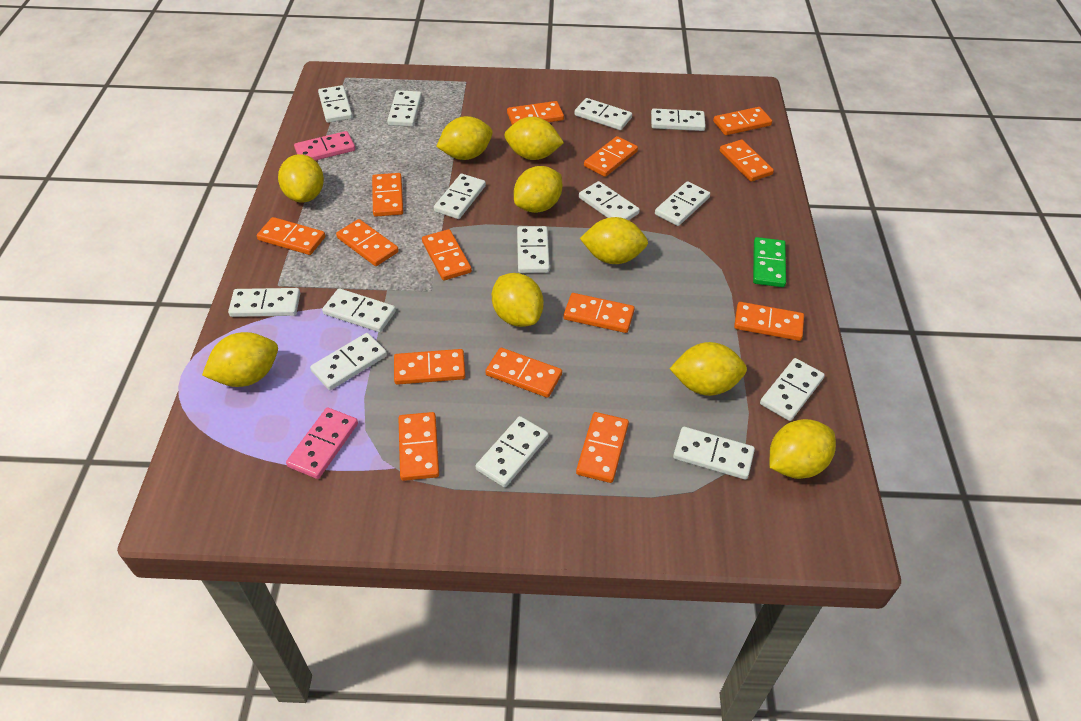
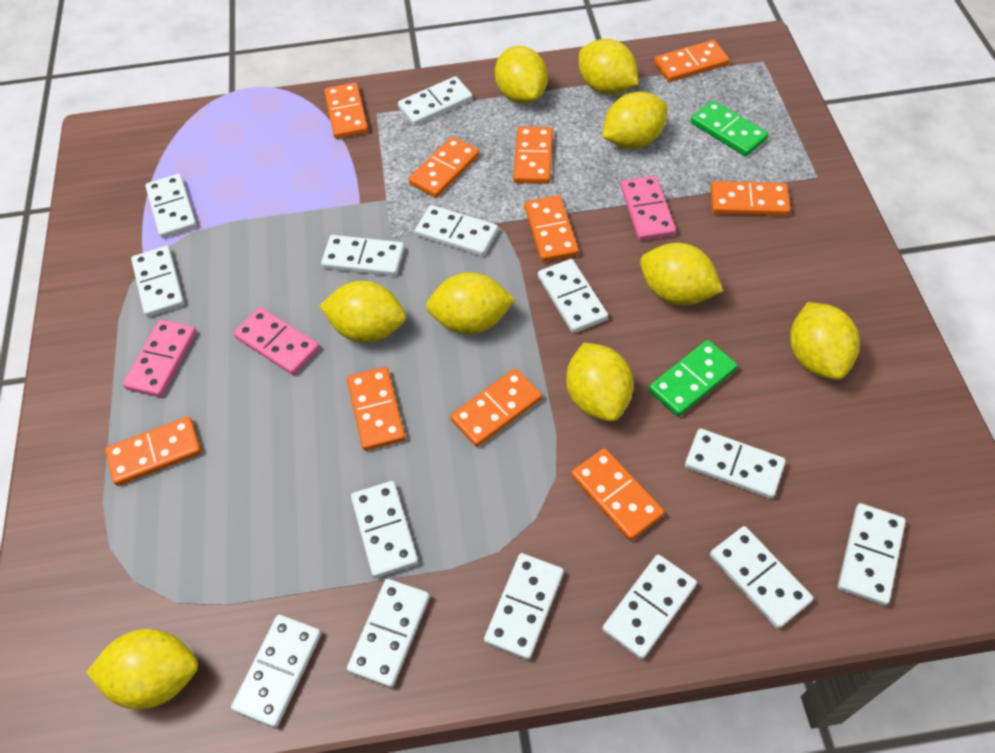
green domino: 1 -> 2
orange domino: 14 -> 10
pink domino: 2 -> 3

